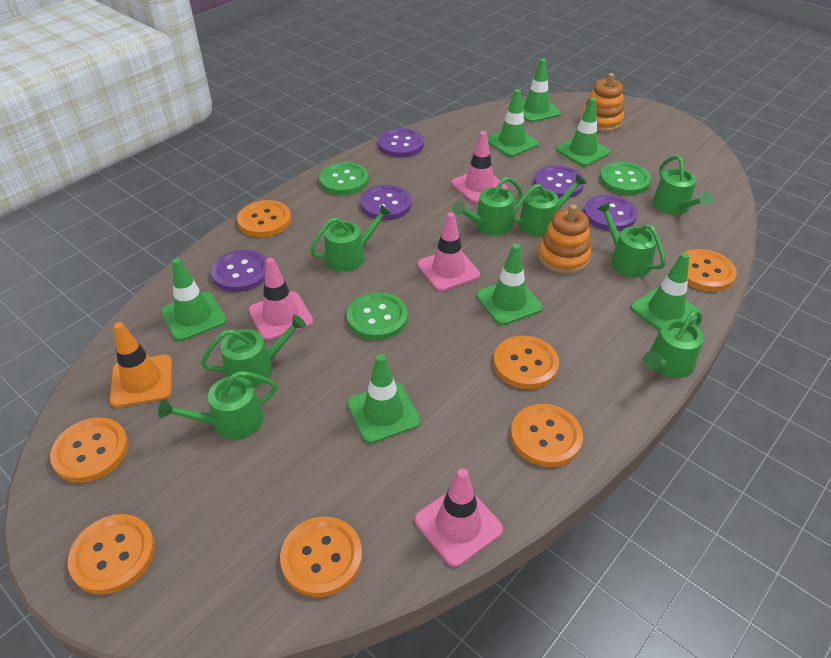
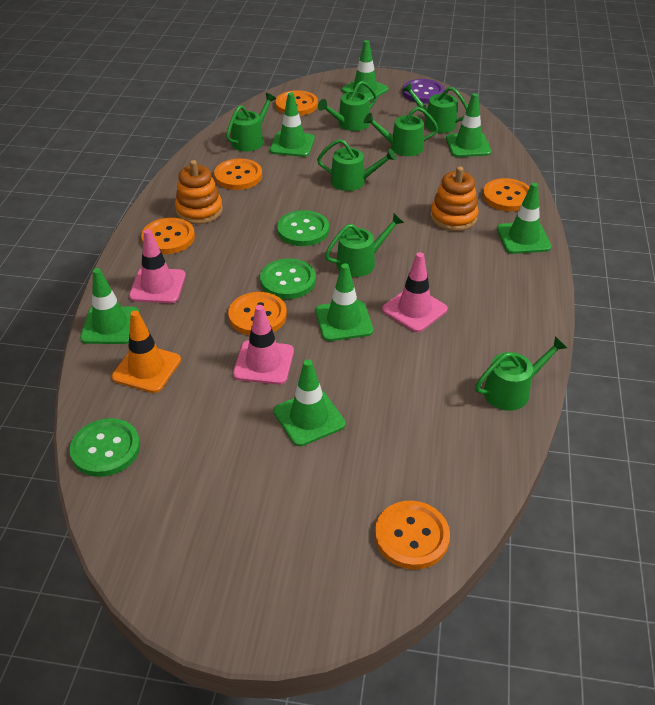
green watering can: 8 -> 7
orange button: 7 -> 6
pink traffic cone: 4 -> 3
purple button: 5 -> 1

